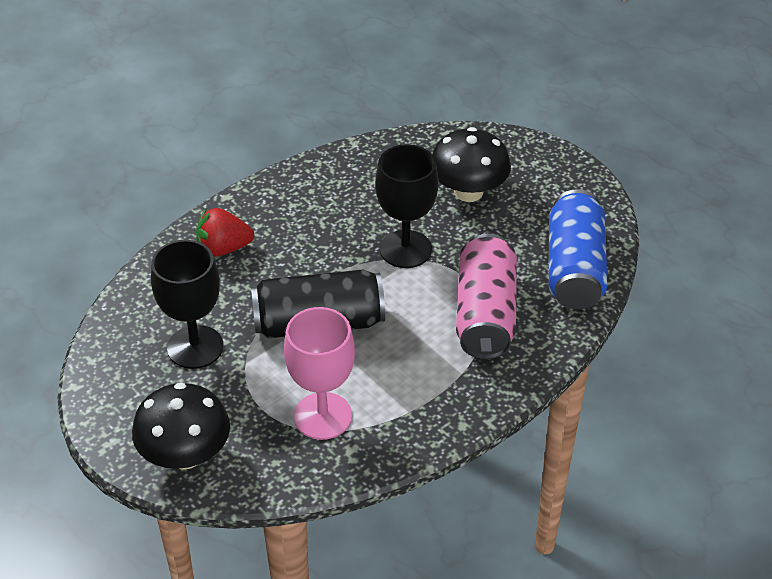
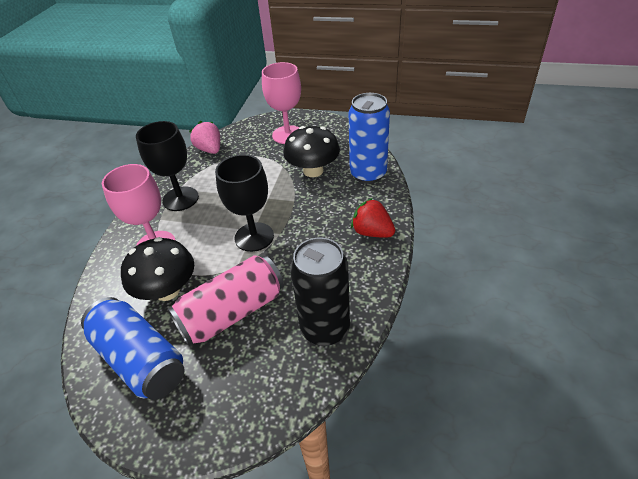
blue can: 1 -> 2
pink goblet: 1 -> 2
pink strawberry: 0 -> 1

